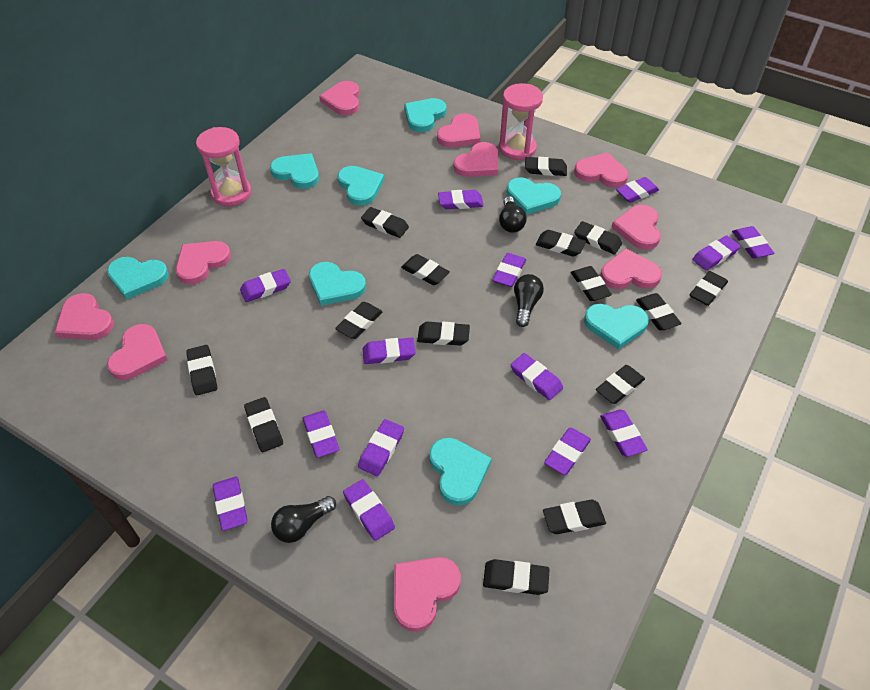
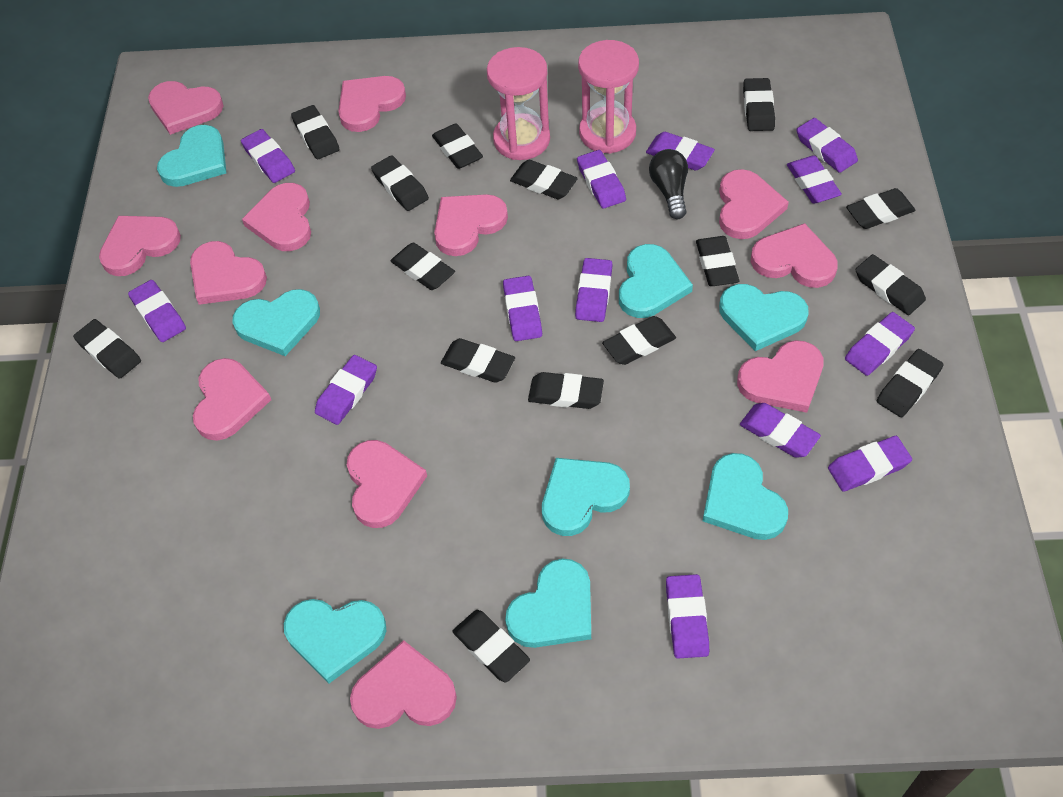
black light bulb: 3 -> 1
pink heart: 10 -> 12
purple eraser: 14 -> 13

